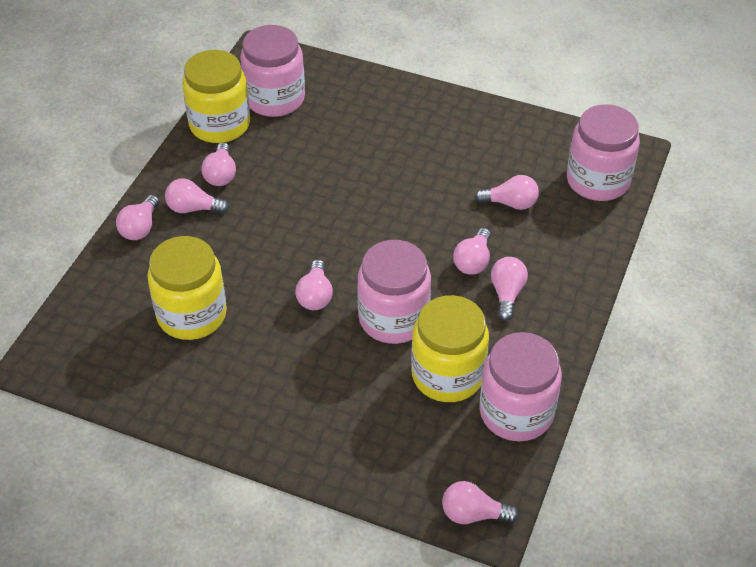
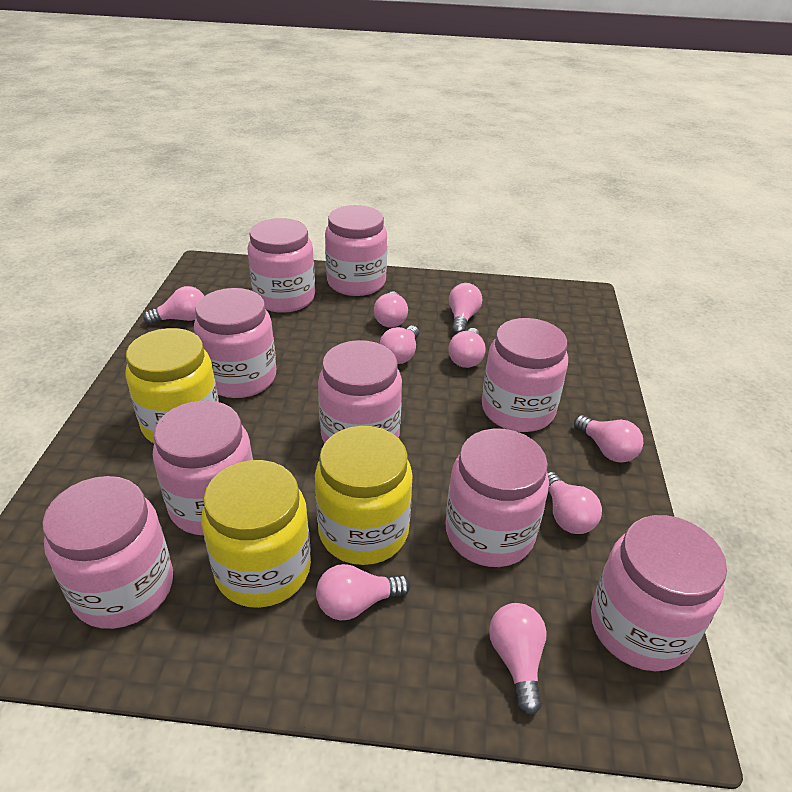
pink jar: 4 -> 9
pink light bulb: 8 -> 9

